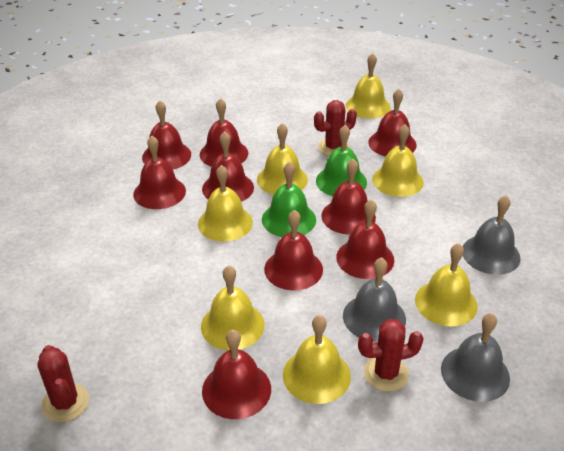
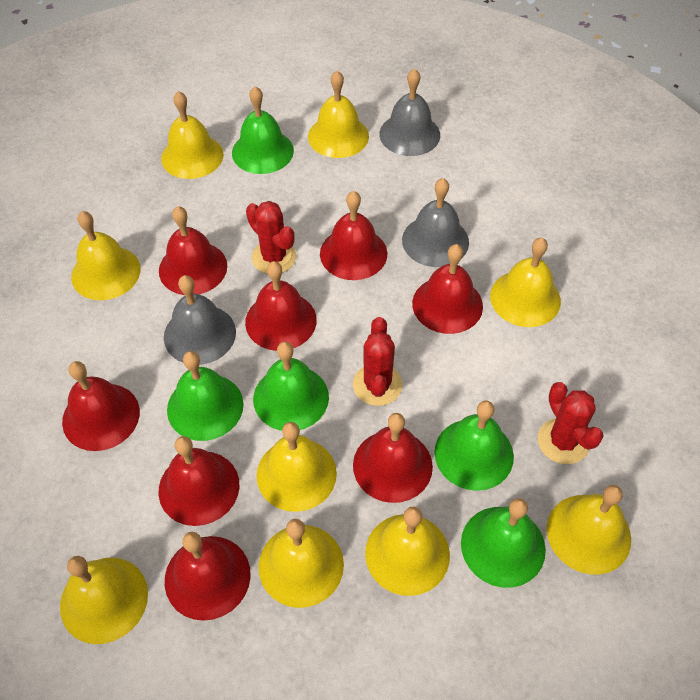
green bell: 2 -> 5
red bell: 9 -> 8
yellow bell: 7 -> 9

